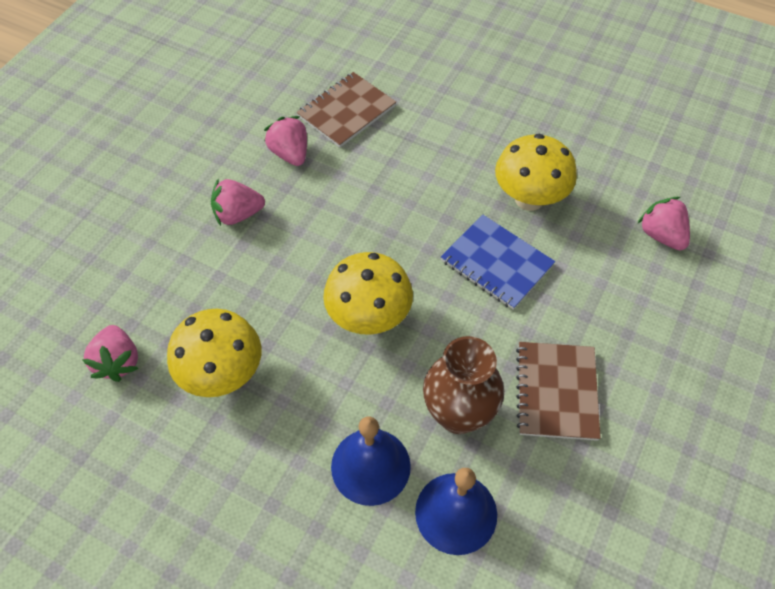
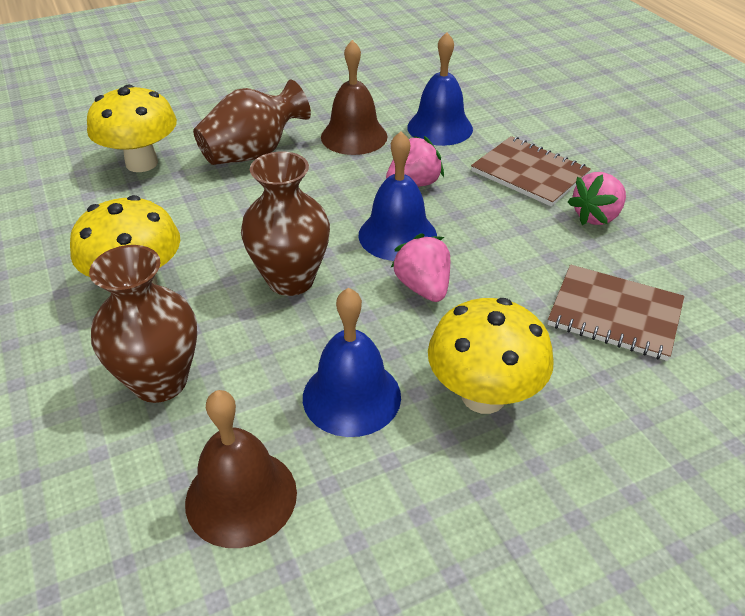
blue bell: 2 -> 3
blue notebook: 1 -> 0
brown bell: 0 -> 2
brown vase: 1 -> 3
pink strawberry: 4 -> 3

